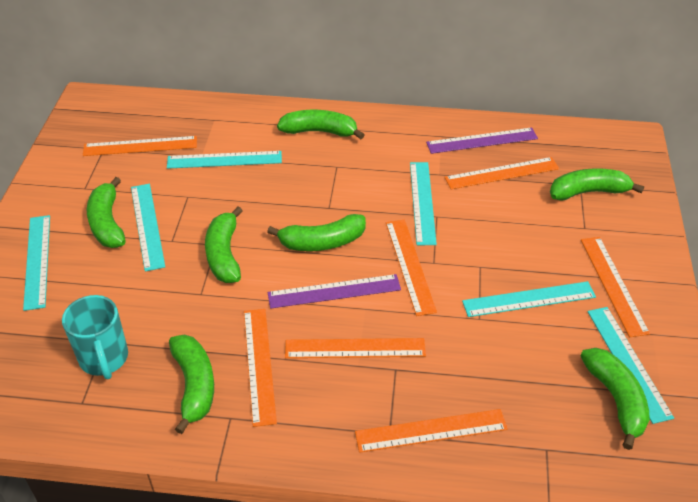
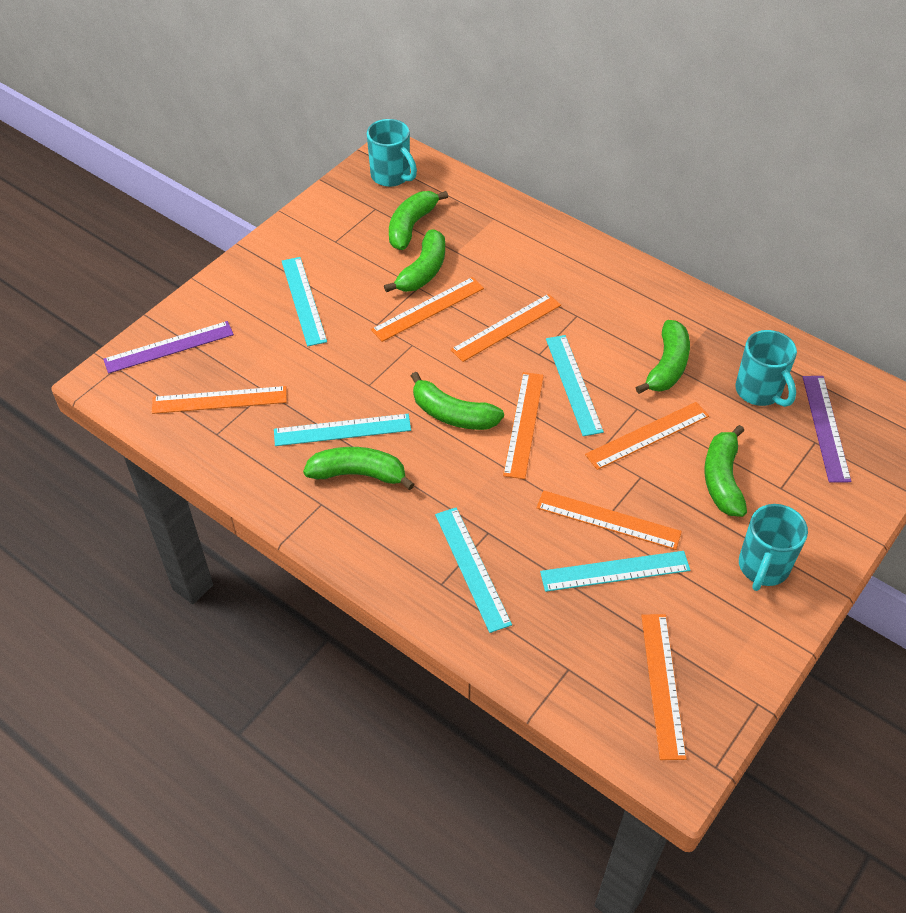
green banana: 7 -> 6
turquoise mug: 1 -> 3
turquoise ruler: 6 -> 5

